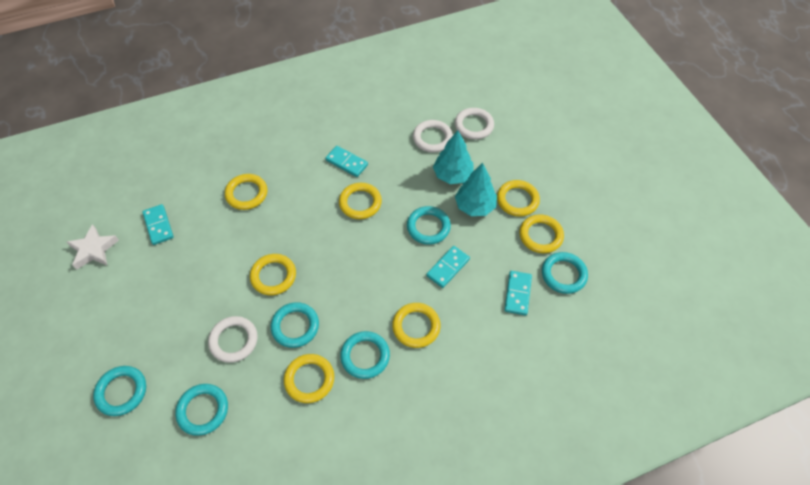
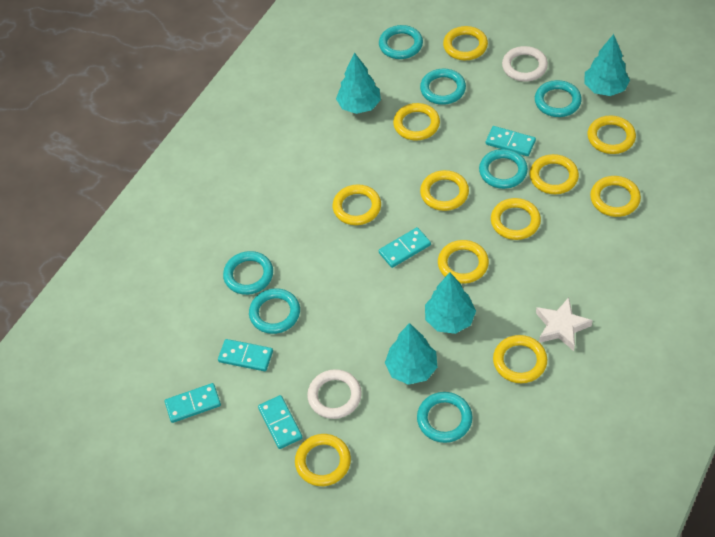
turquoise domino: 4 -> 5
turquoise ring: 6 -> 7
turquoise tree: 2 -> 4
white ring: 3 -> 2
yellow ring: 7 -> 11

